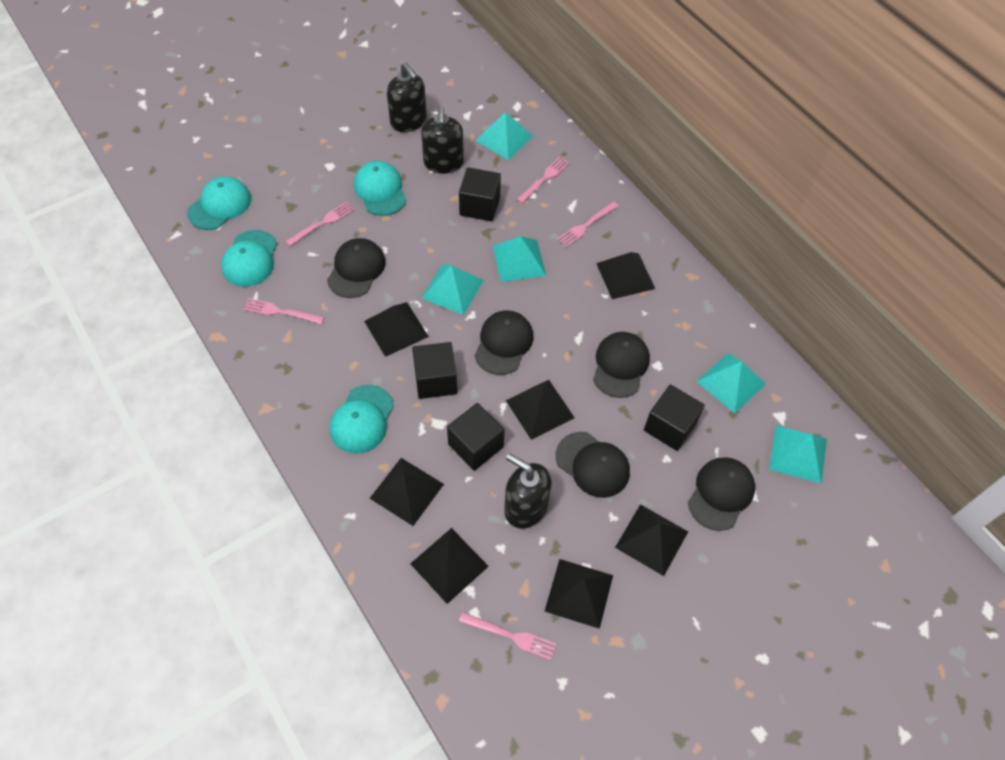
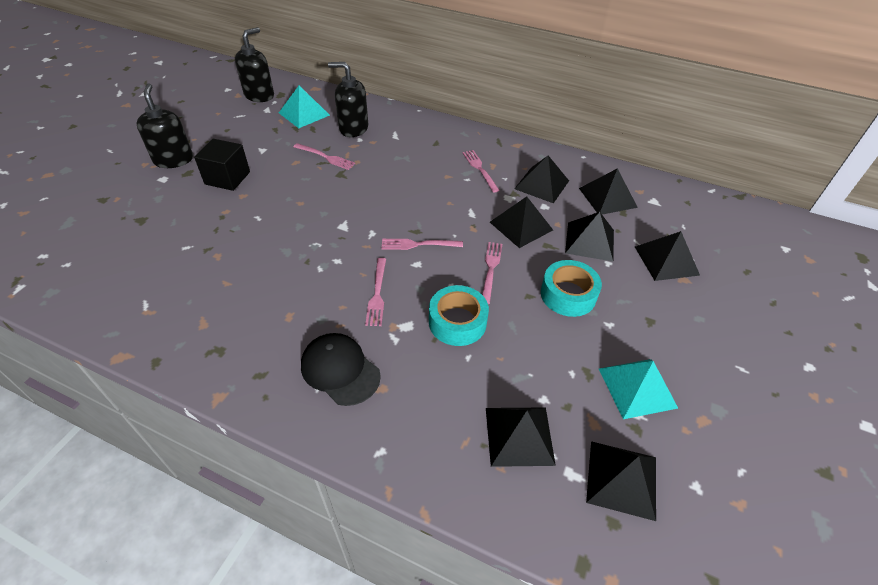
black cap: 5 -> 1
black cube: 4 -> 1
turquoise cap: 4 -> 0
turquoise pyramid: 5 -> 2
turquoise tape: 0 -> 2

